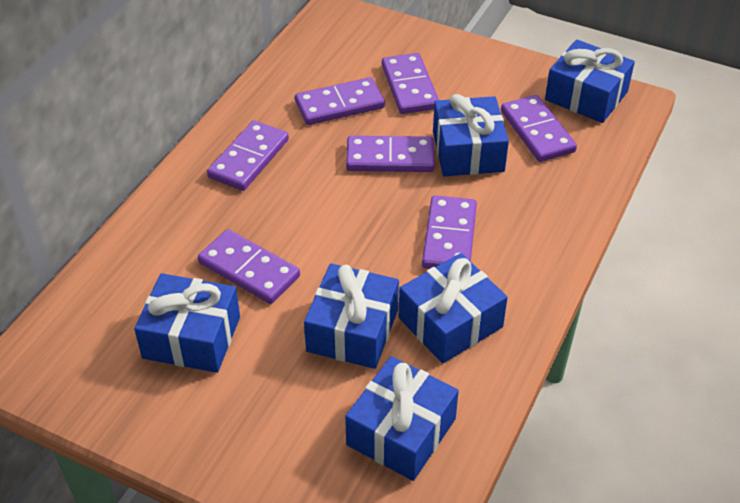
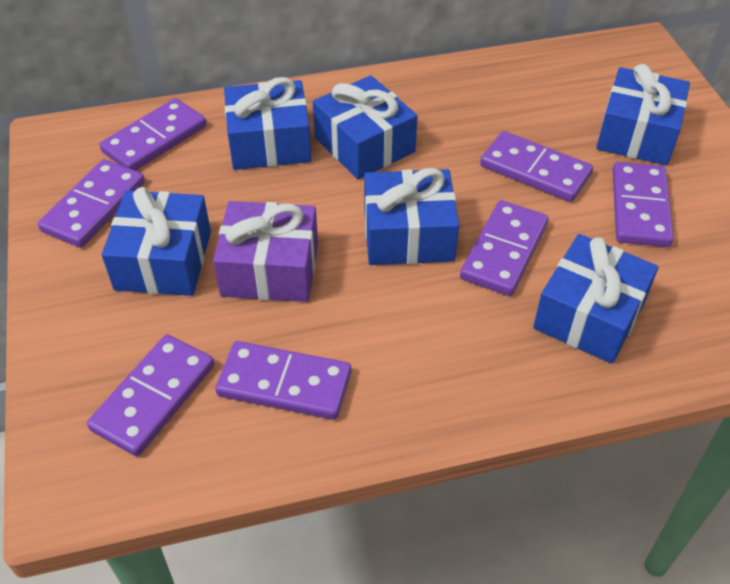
purple gift: 0 -> 1

